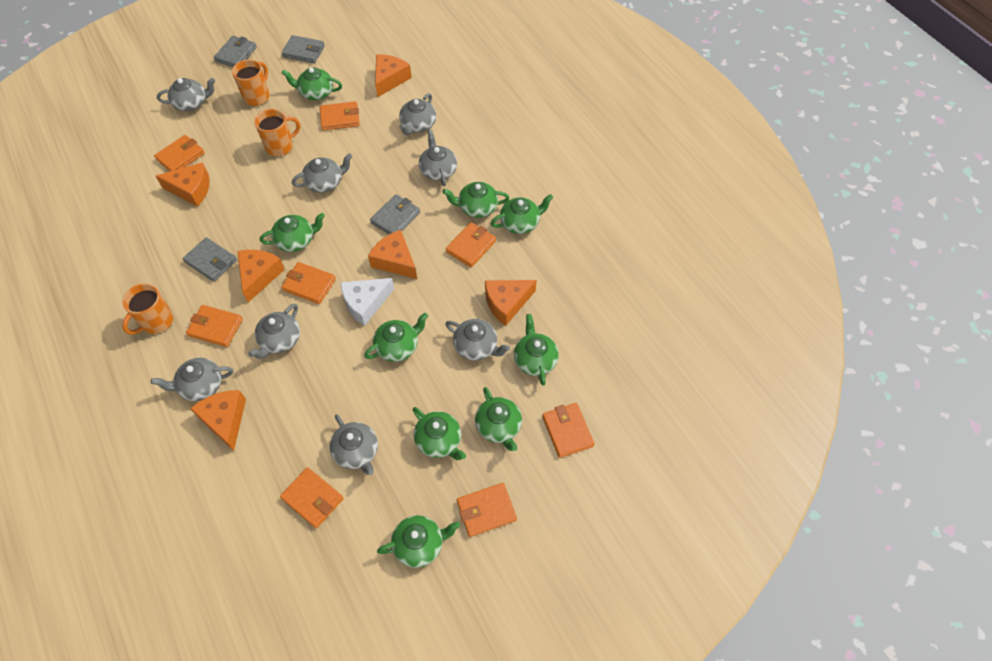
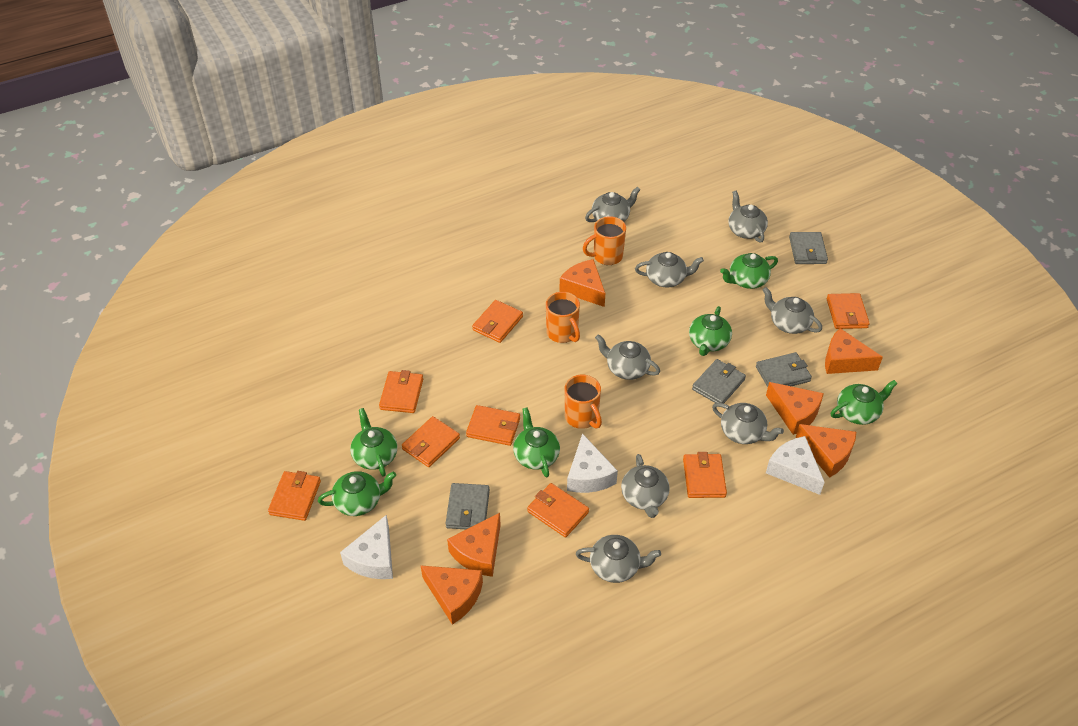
green teapot: 9 -> 6
white cheese: 1 -> 3

